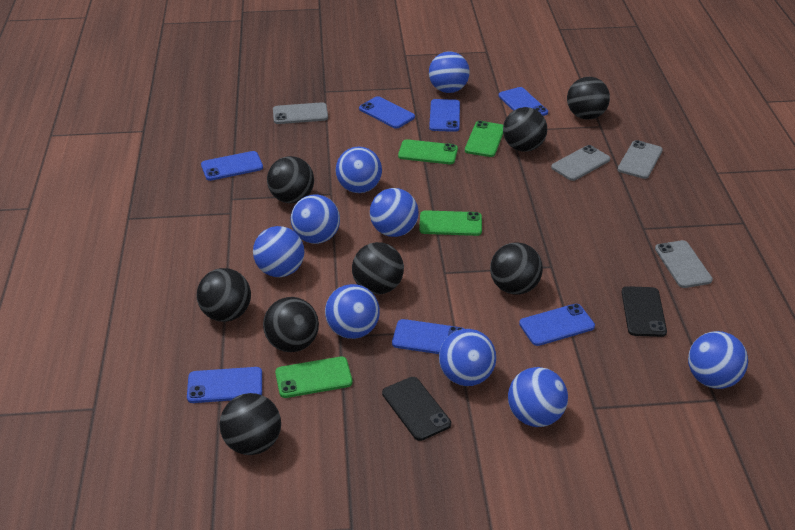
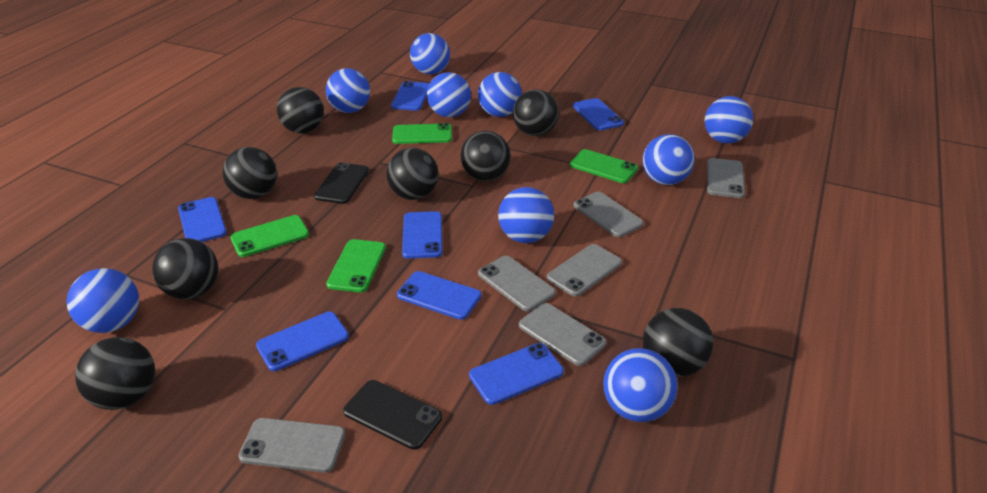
grey phone: 4 -> 6

